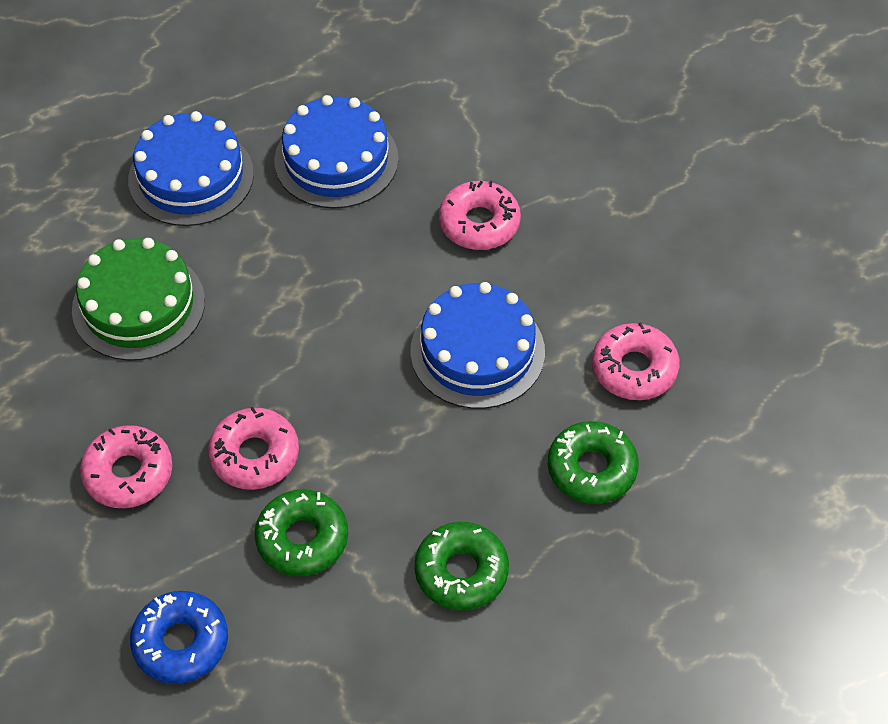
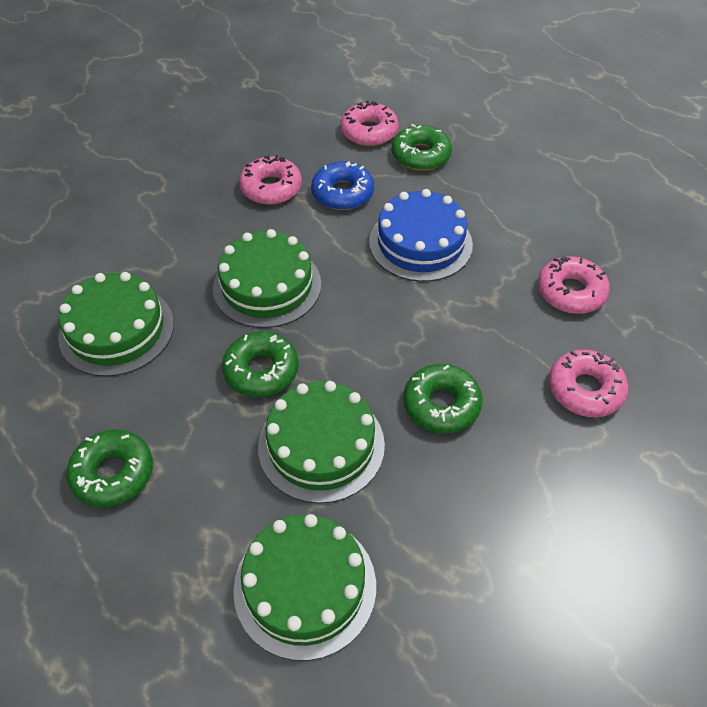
blue cake: 3 -> 1
green cake: 1 -> 4
green donut: 3 -> 4

